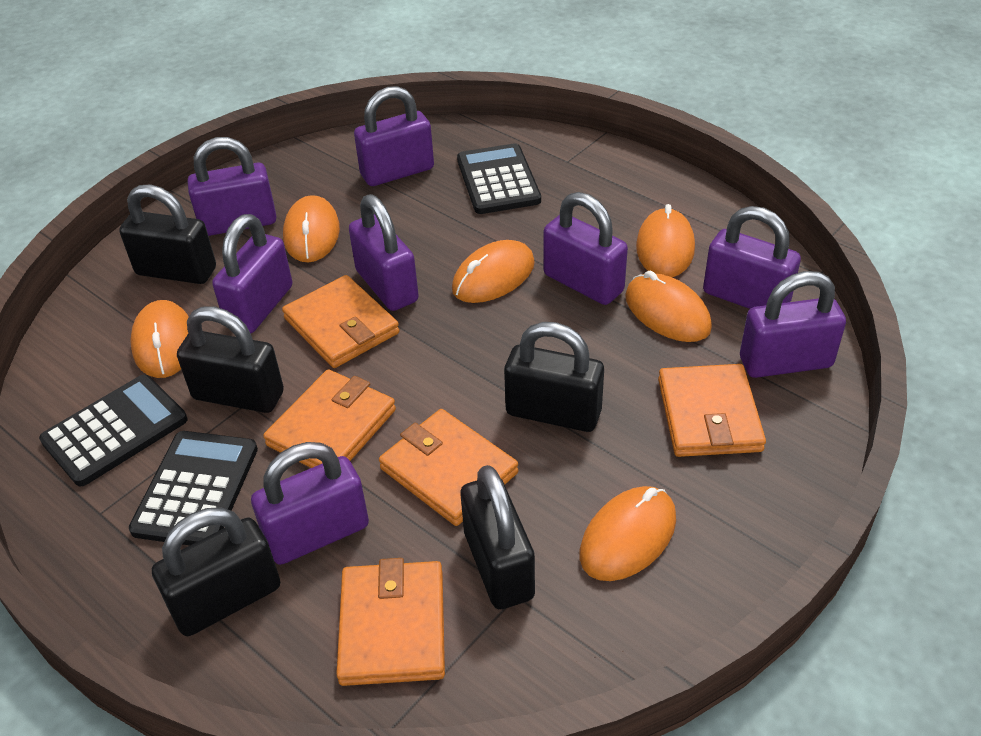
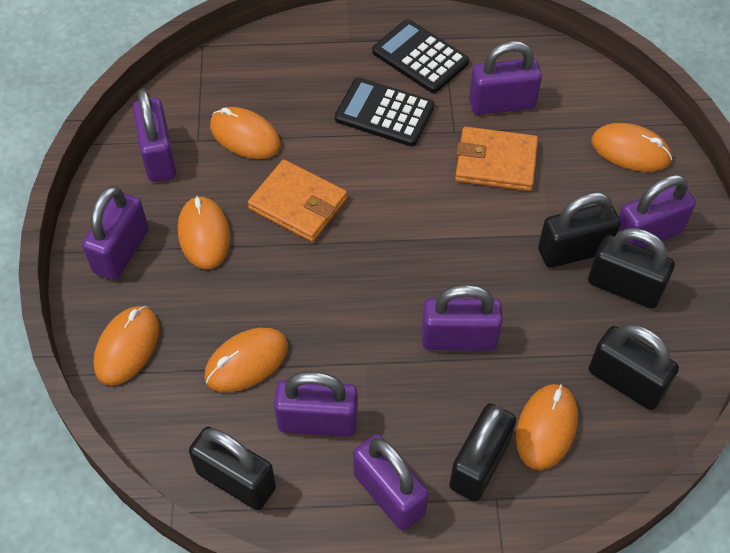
black calculator: 3 -> 2
orange wallet: 5 -> 2
purple padlock: 8 -> 7

